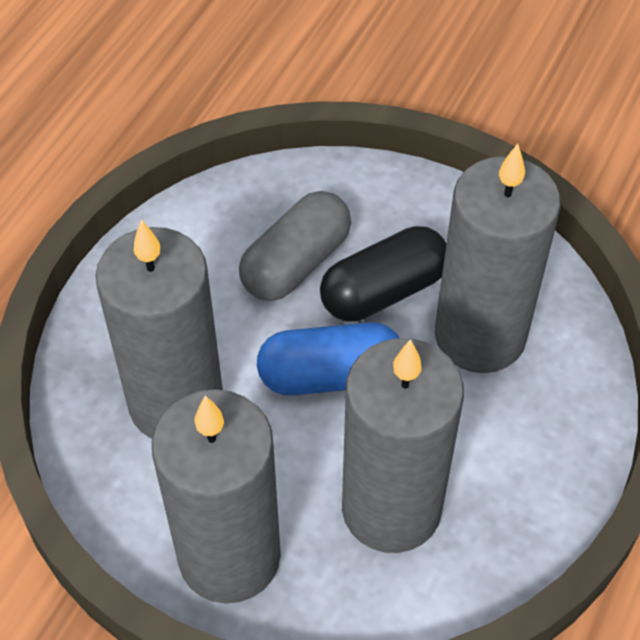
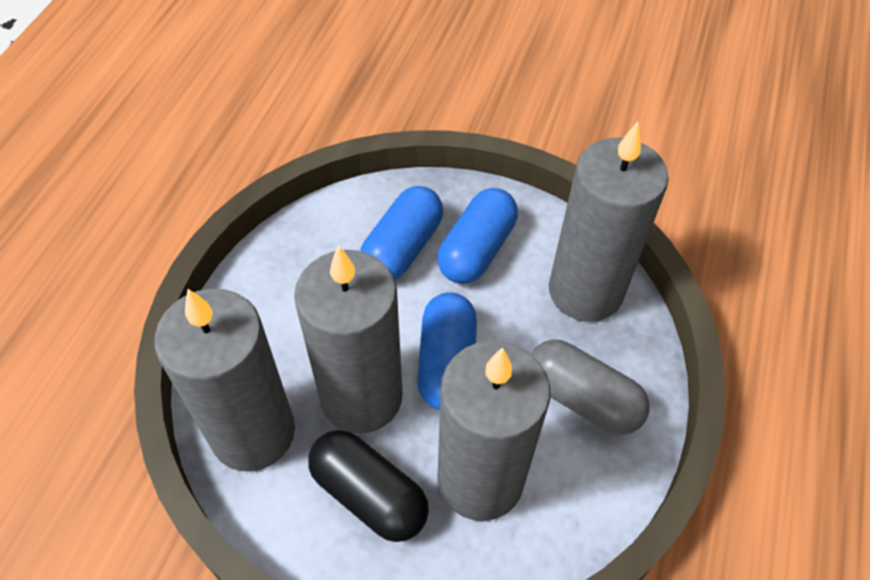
blue capsule: 1 -> 3

